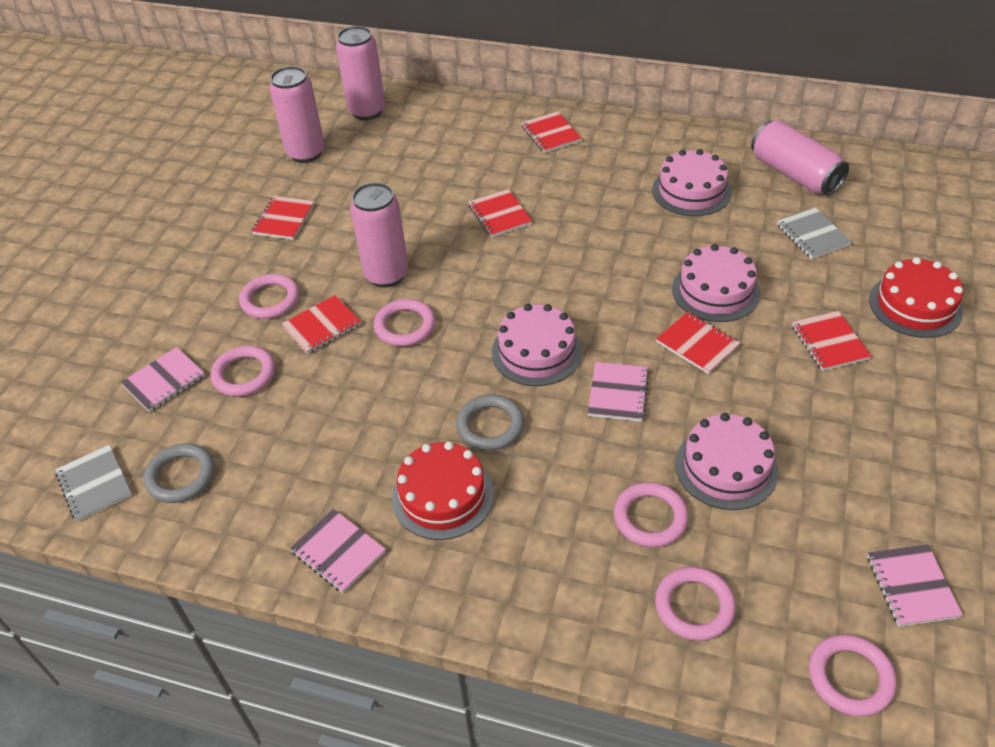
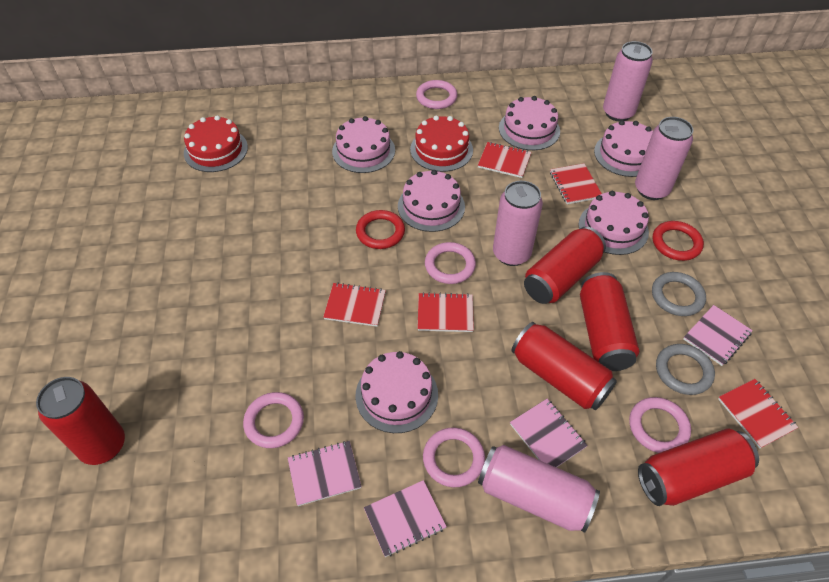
grey notebook: 2 -> 0
pink cake: 4 -> 6
pink ring: 6 -> 5
red can: 0 -> 5
red notebook: 6 -> 5
red ring: 0 -> 2

